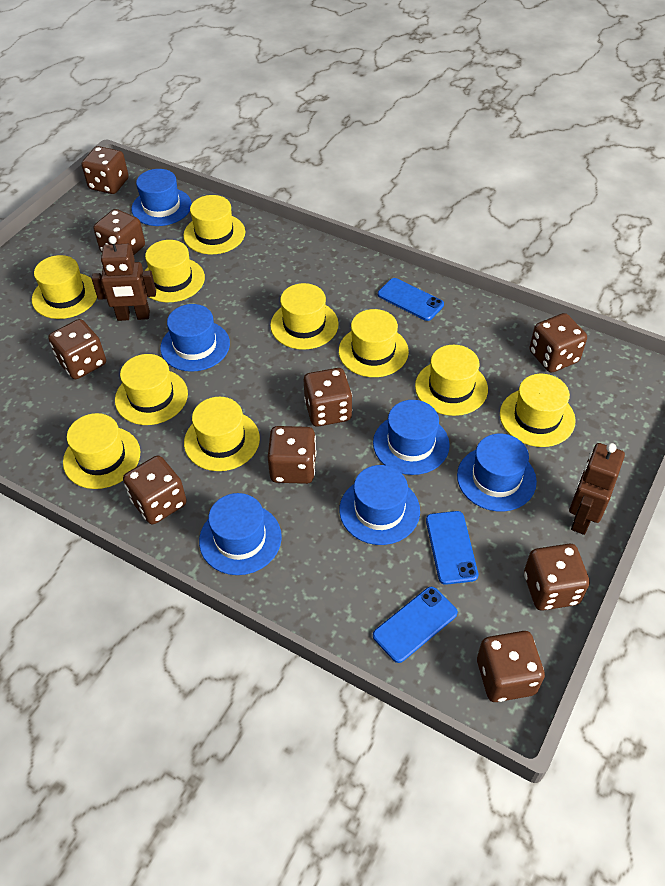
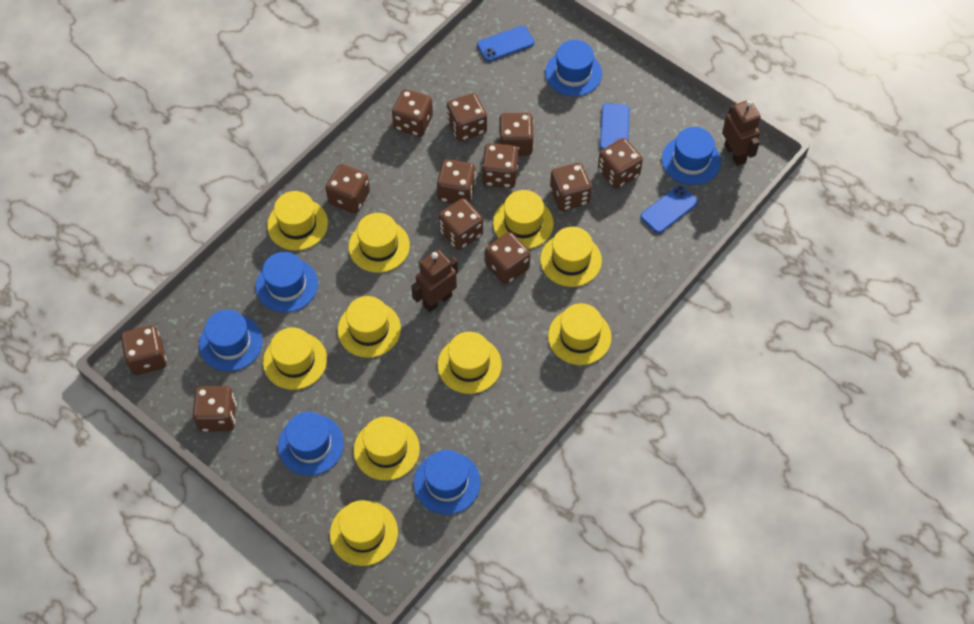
brown dice: 9 -> 12

